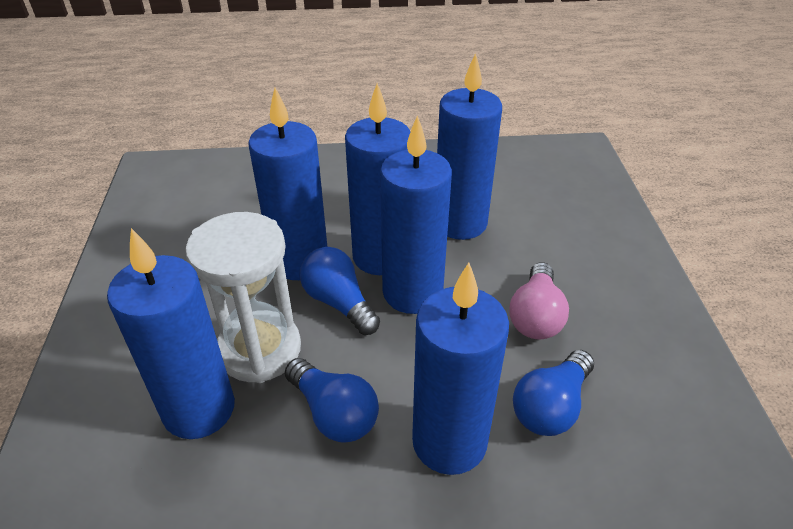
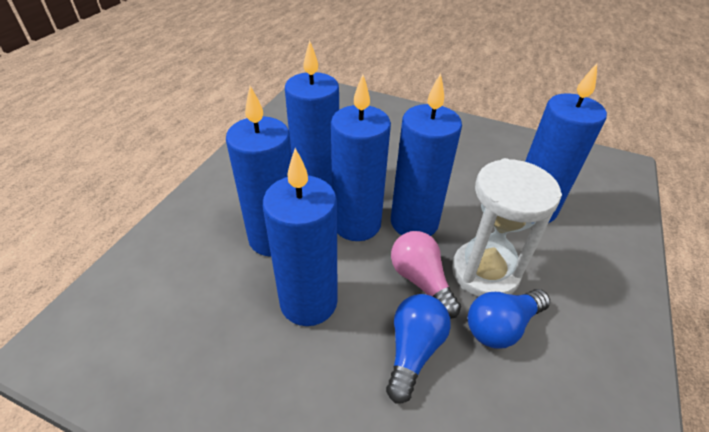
blue light bulb: 3 -> 2

